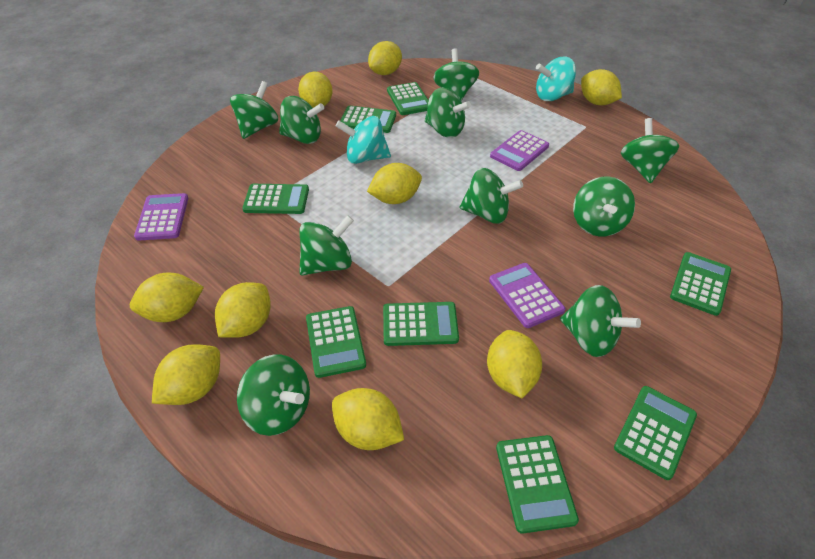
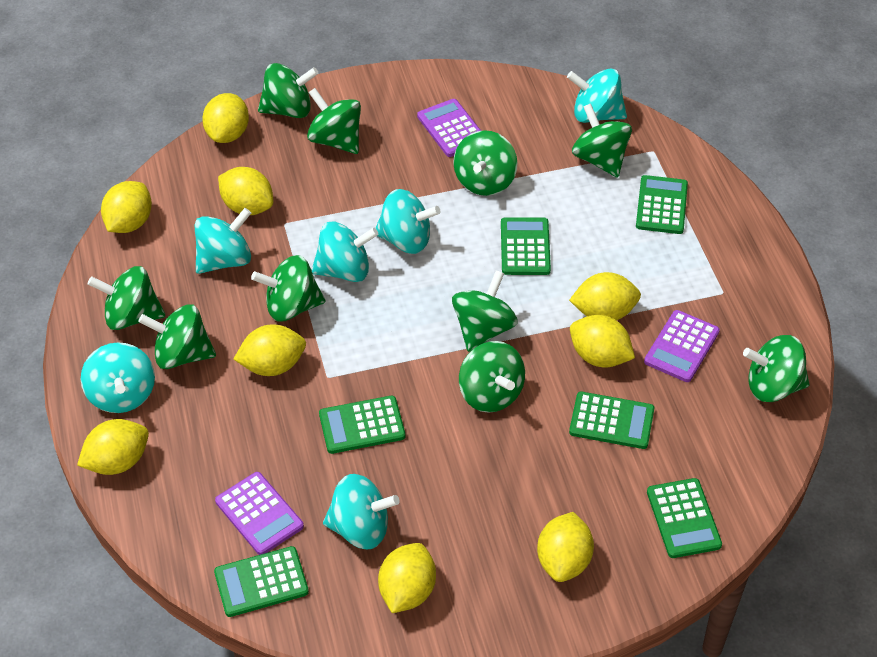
green calculator: 8 -> 6
turquoise spinning top: 2 -> 6

